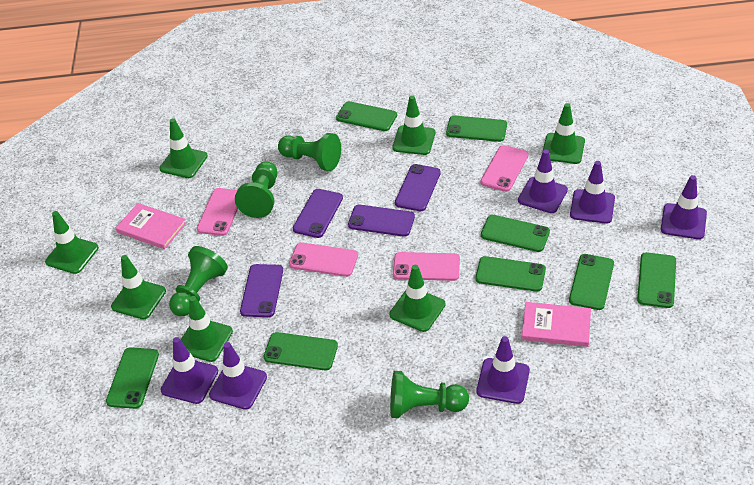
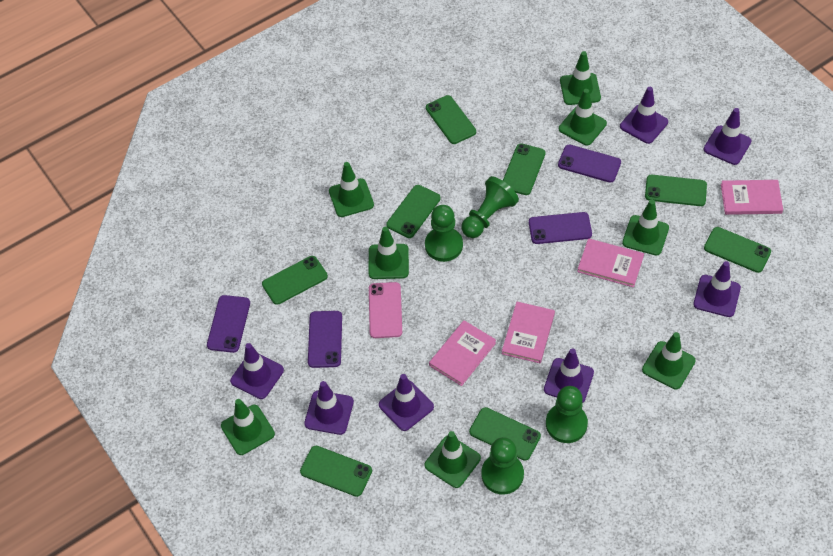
green traffic cone: 7 -> 8
pink book: 2 -> 4
pink phone: 4 -> 1
purple traffic cone: 6 -> 7

